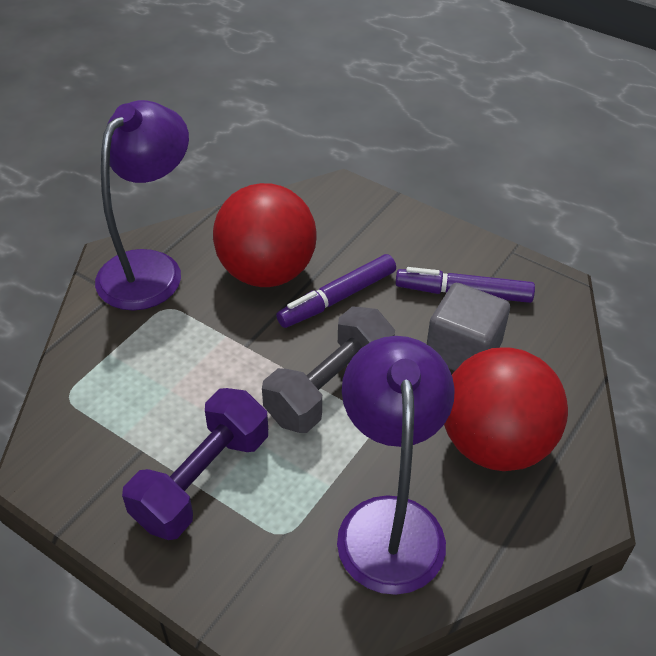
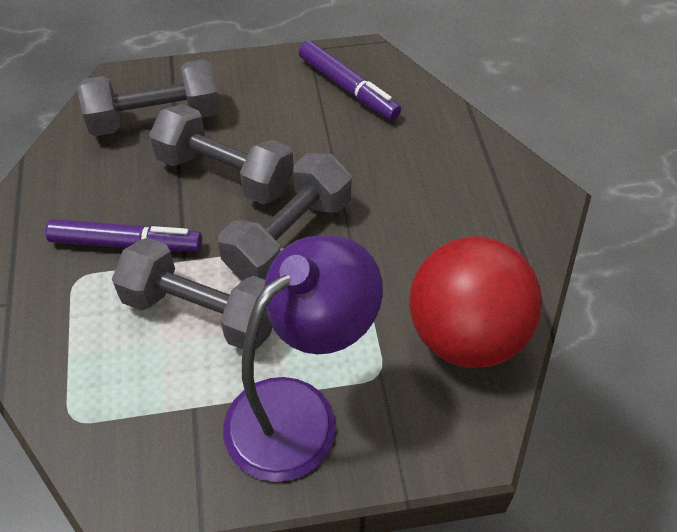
grey cube: 1 -> 0
grey dumbbell: 1 -> 4
purple dumbbell: 1 -> 0
purple lamp: 2 -> 1
red ball: 2 -> 1

